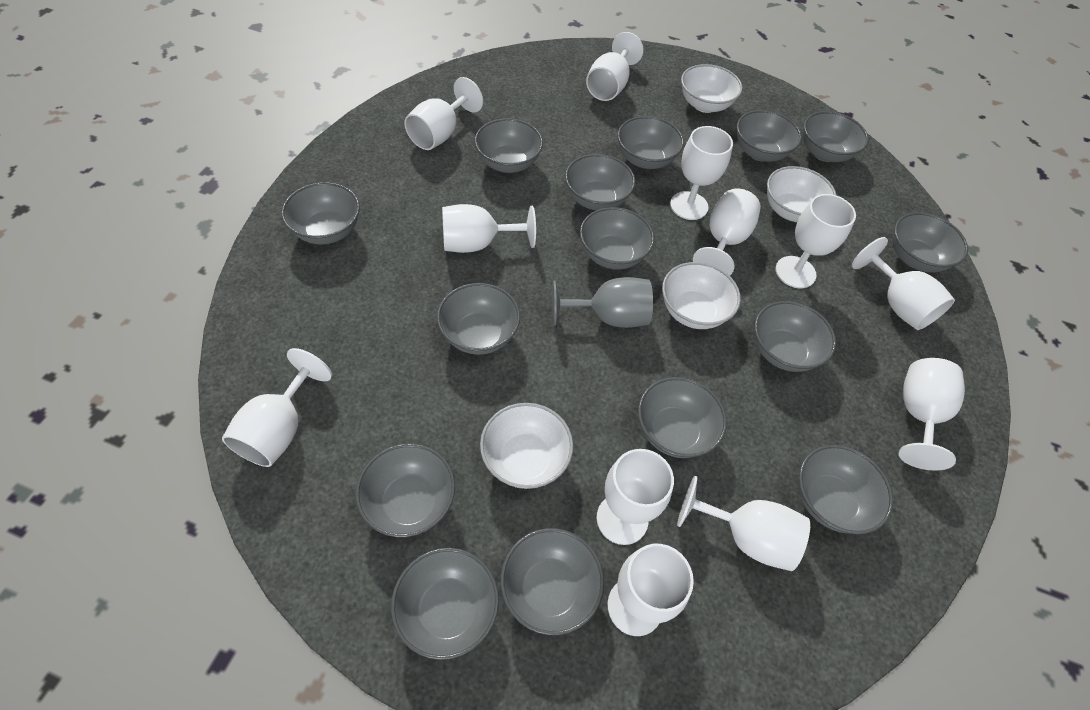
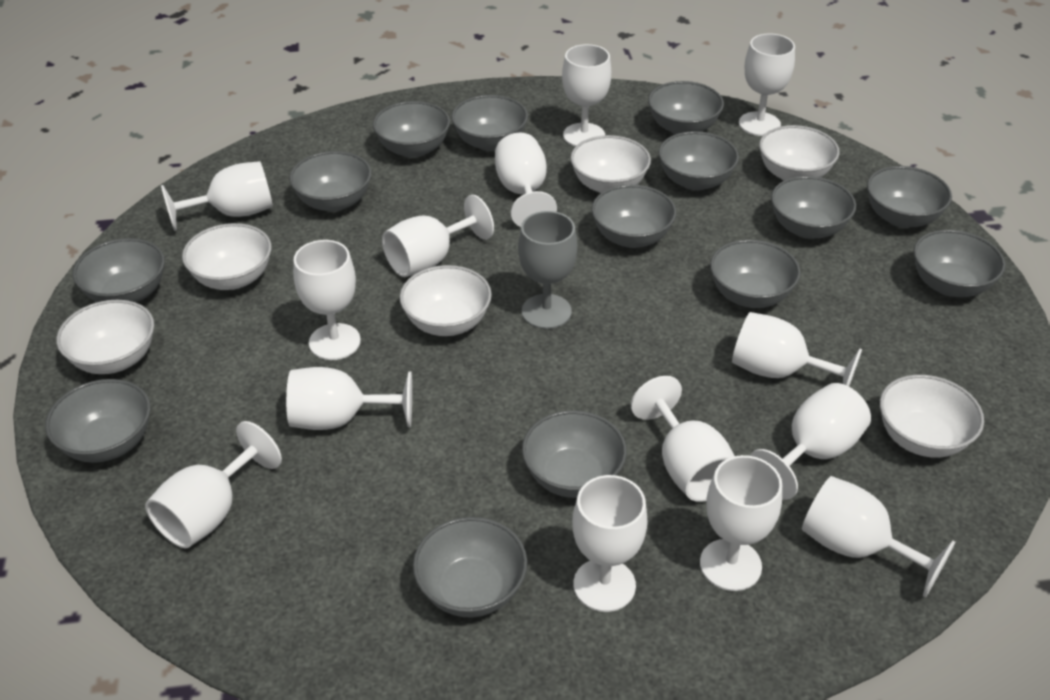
grey bowl: 15 -> 14
white bowl: 4 -> 6
white goblet: 12 -> 14

